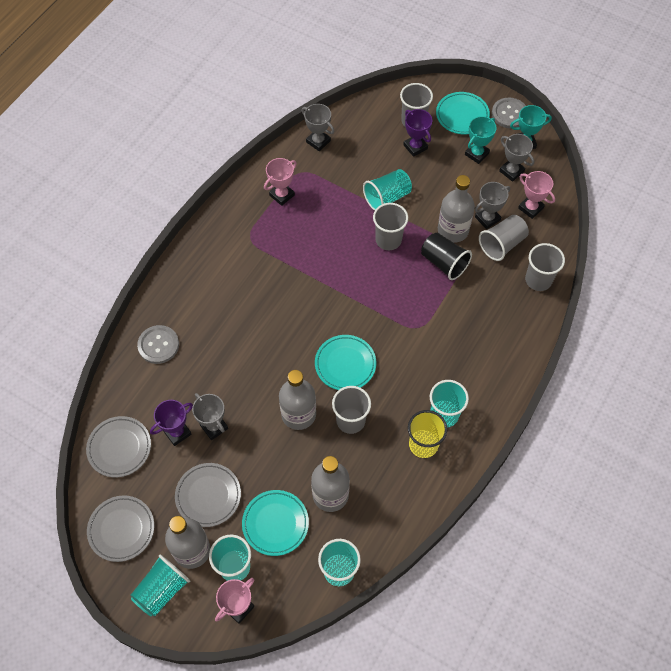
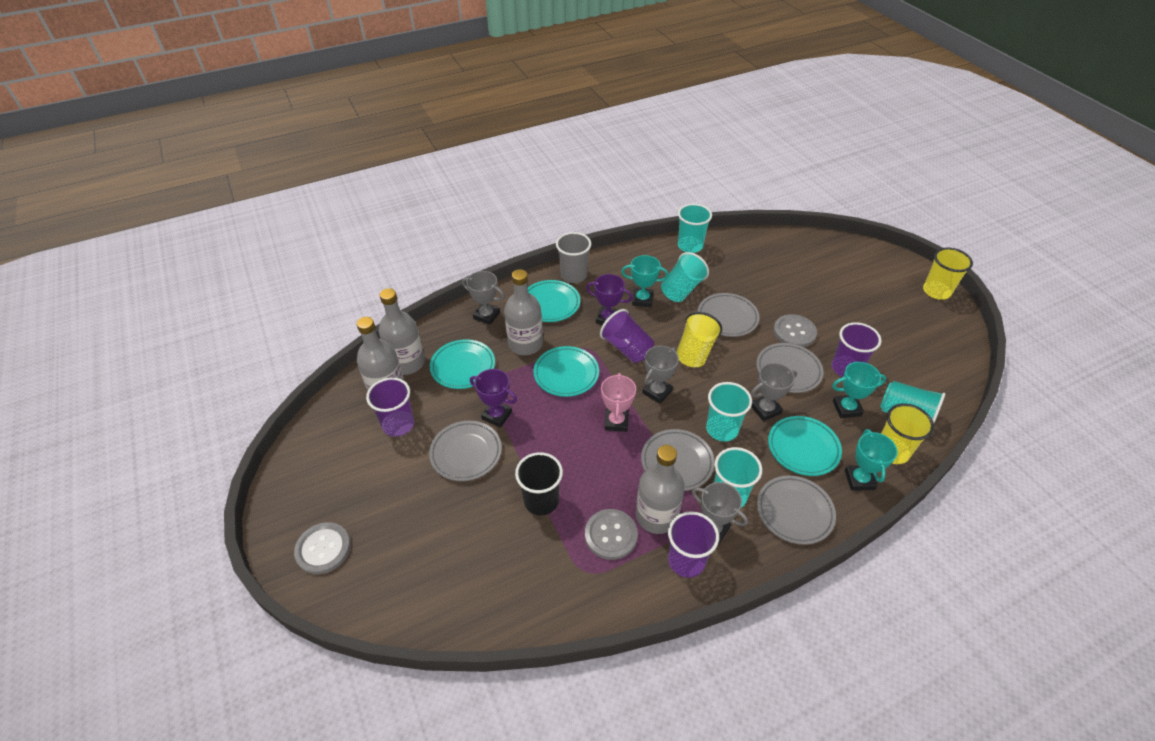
grey button: 2 -> 3
grey cup: 5 -> 1
grey plate: 3 -> 5
pink trophy: 3 -> 1
purple cup: 0 -> 4
turquoise plate: 3 -> 4
turquoise trophy: 2 -> 3
yellow cup: 1 -> 3

